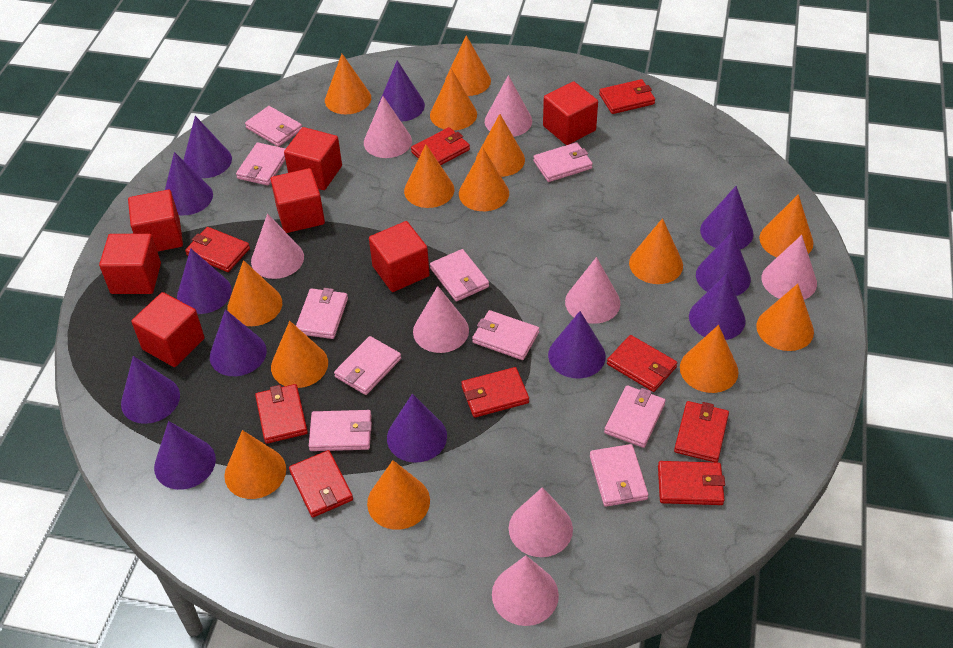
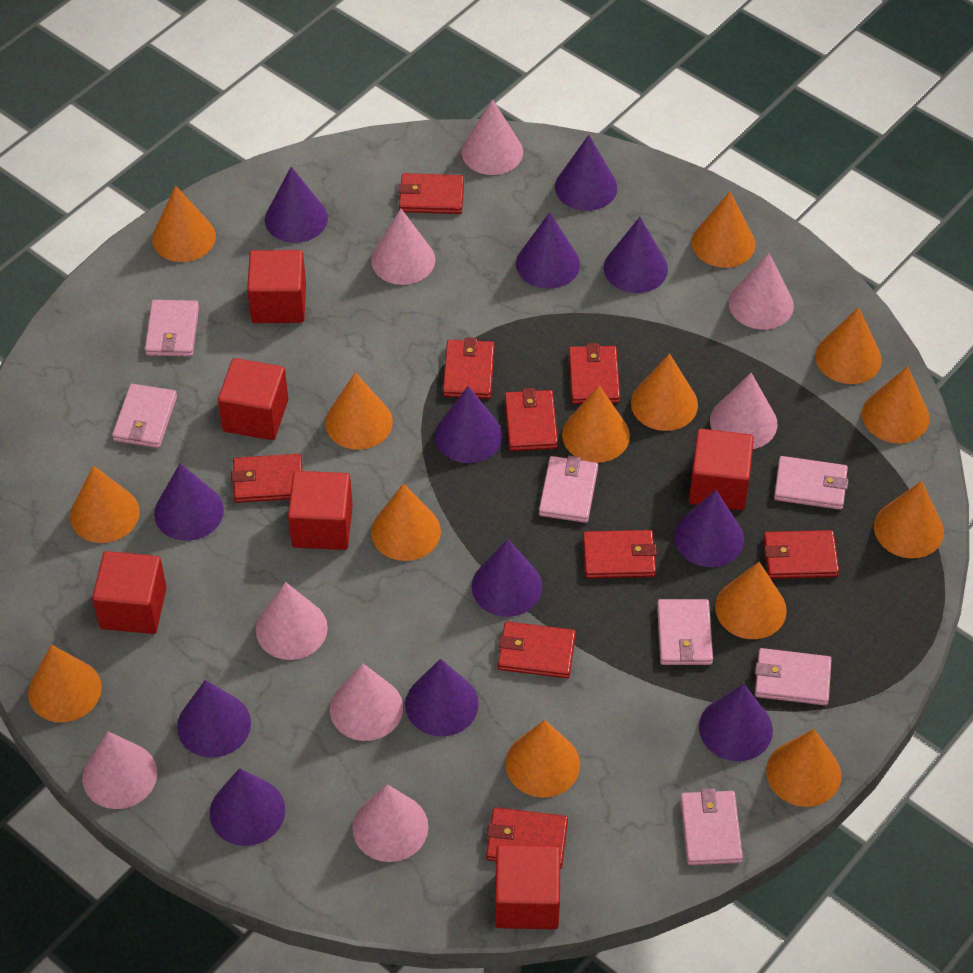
pink wallet: 10 -> 7
red cube: 7 -> 6

